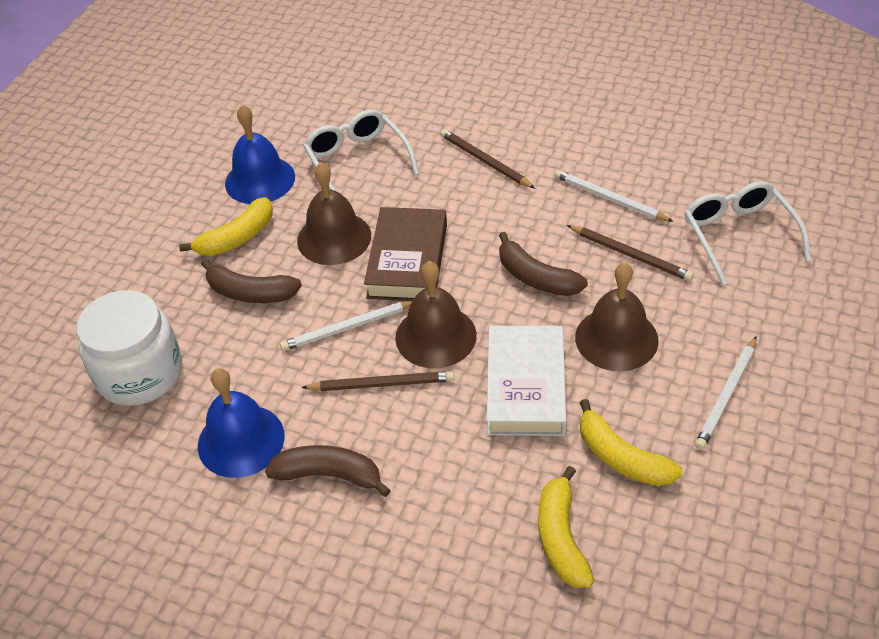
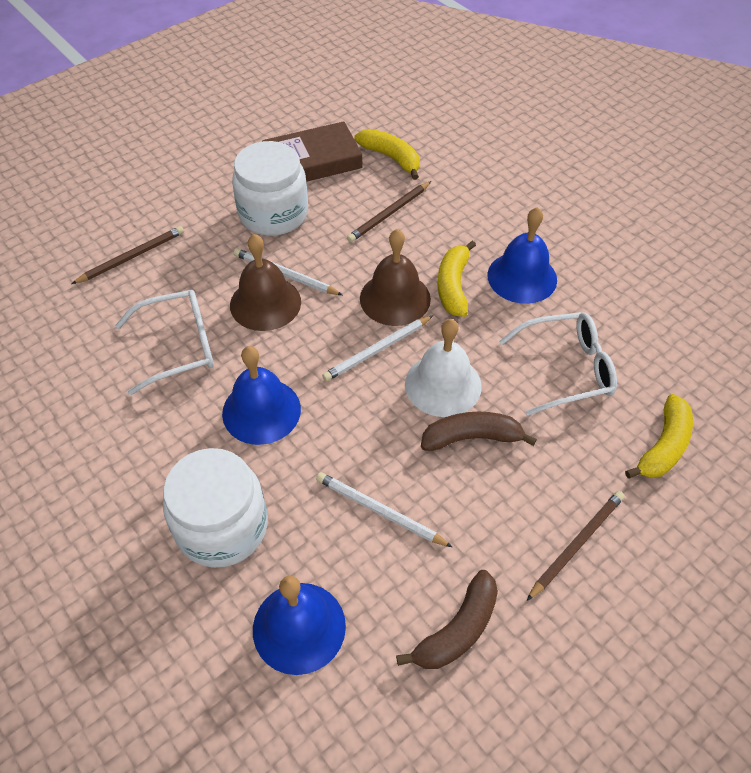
blue bell: 2 -> 3
brown banana: 3 -> 2
brown bell: 3 -> 2
white bell: 0 -> 1
white book: 1 -> 0
white jar: 1 -> 2

